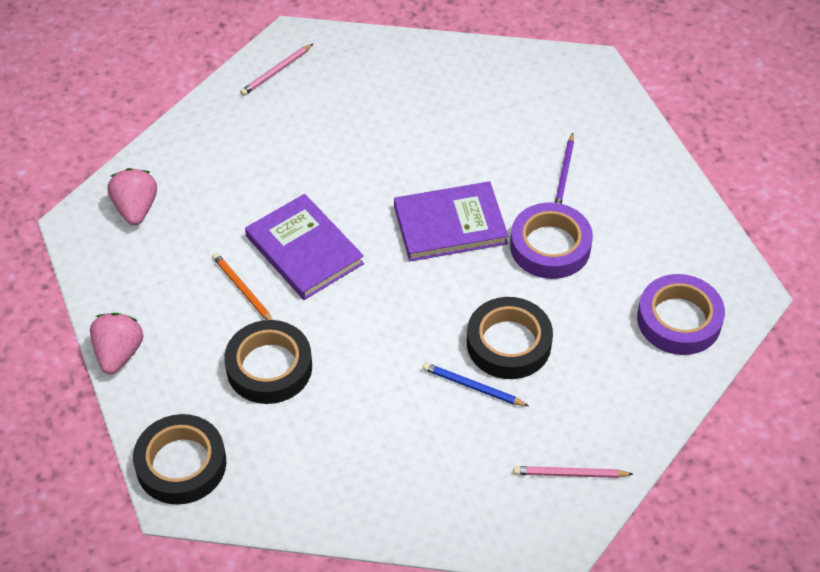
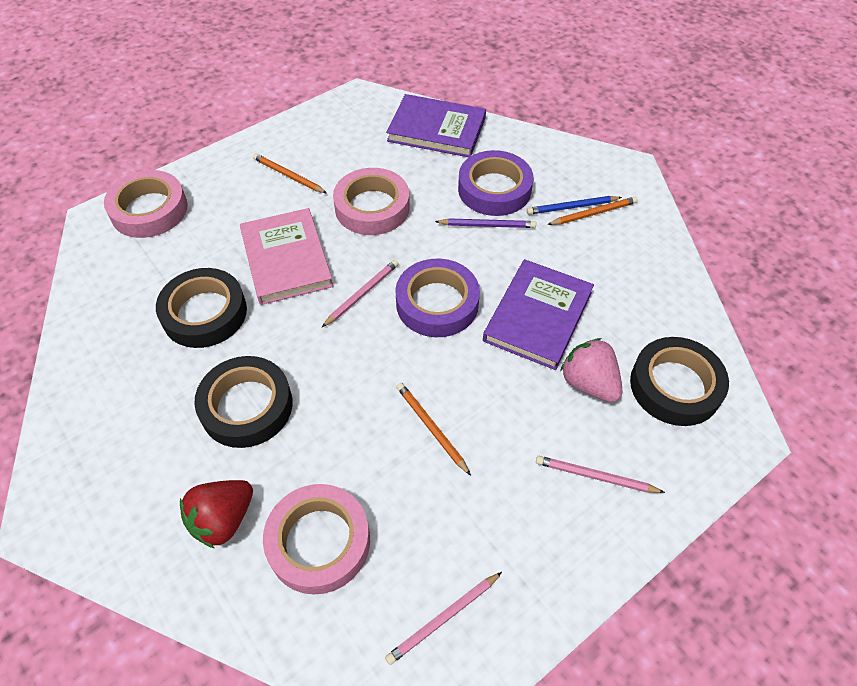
orange pencil: 1 -> 3
pink book: 0 -> 1
pink pencil: 2 -> 3
pink strawberry: 2 -> 1
pink tape: 0 -> 3
red strawberry: 0 -> 1

